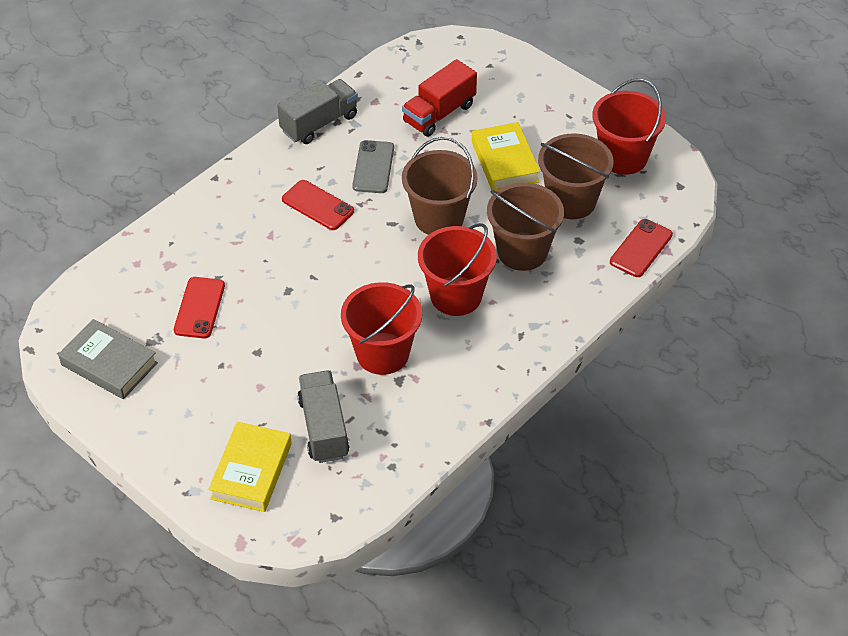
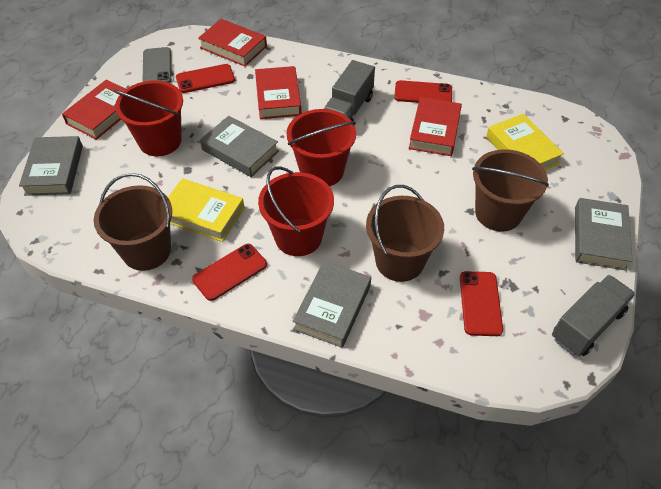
grey book: 1 -> 4
red book: 0 -> 4
red phone: 3 -> 4
red truck: 1 -> 0

